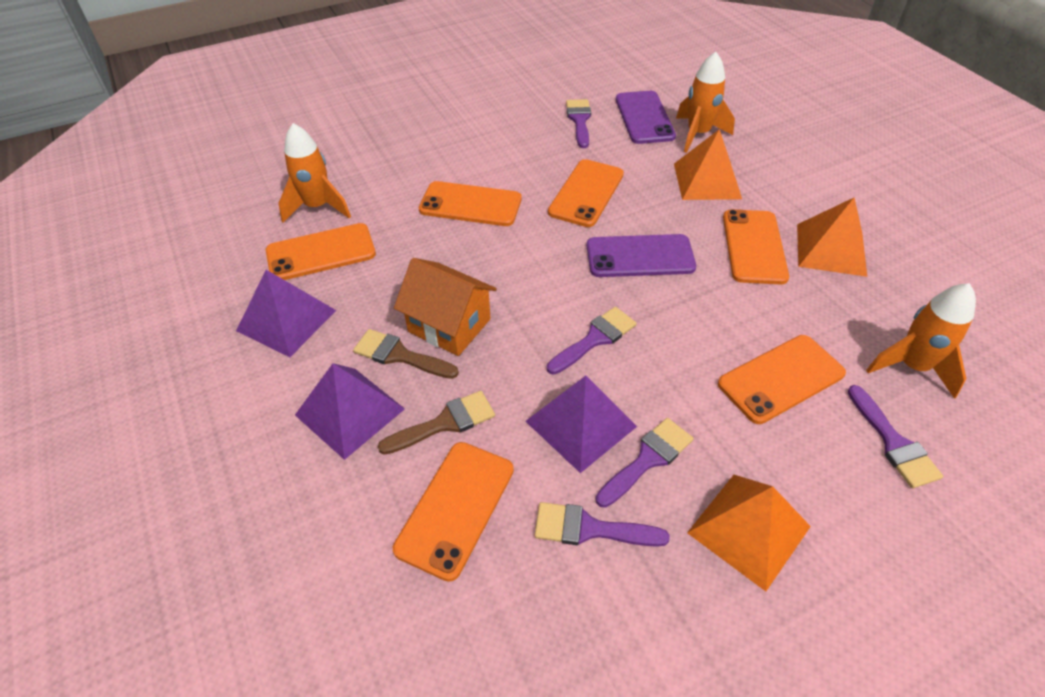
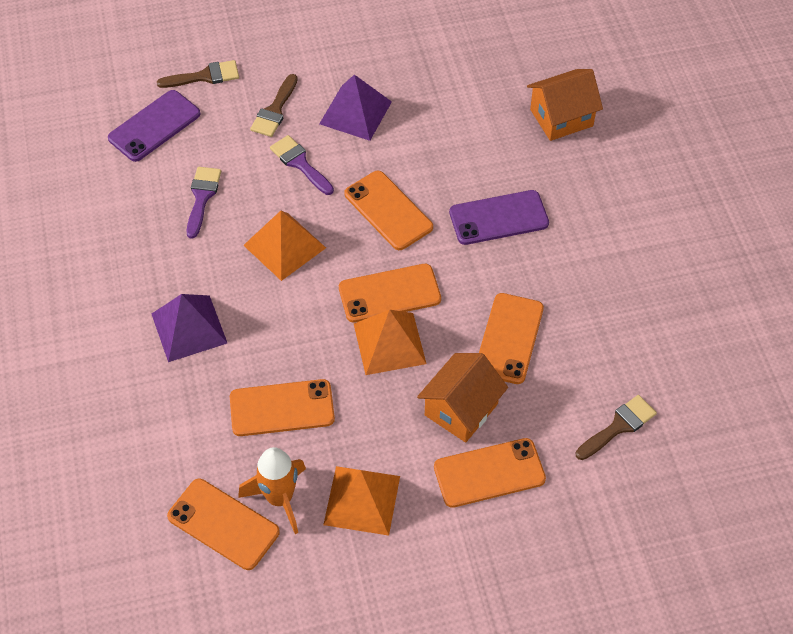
brown brush: 2 -> 3
orange house: 1 -> 2
orange rocket: 3 -> 1
purple brush: 5 -> 2
purple pyramid: 3 -> 2

